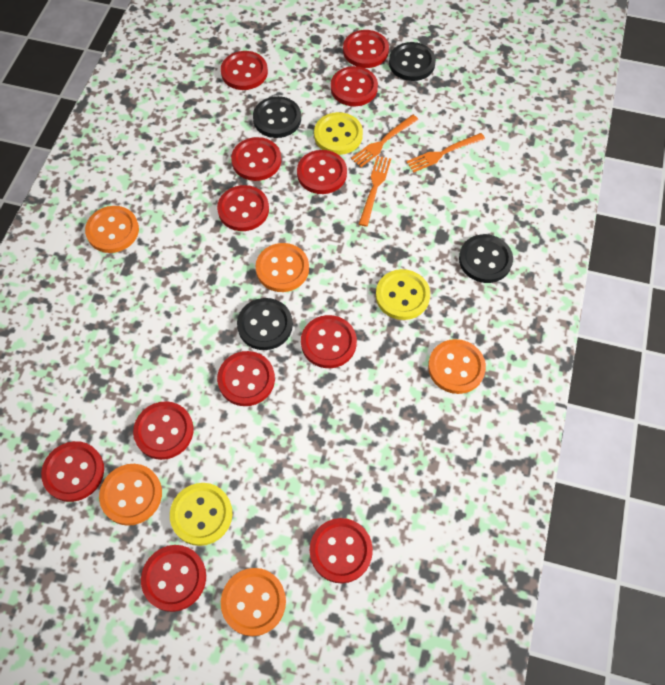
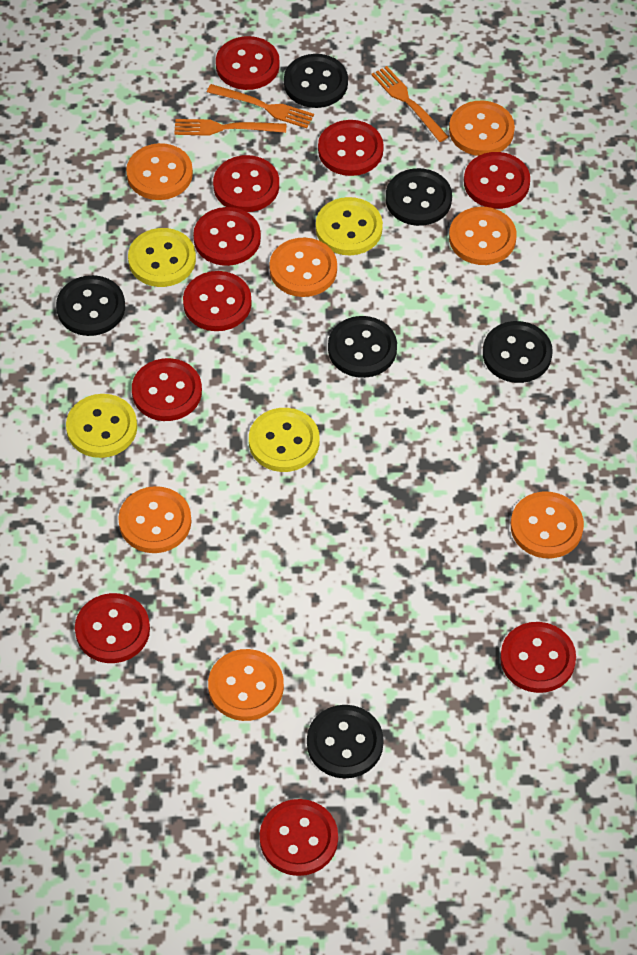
black button: 4 -> 6
orange button: 5 -> 7
red button: 12 -> 10
yellow button: 3 -> 4

